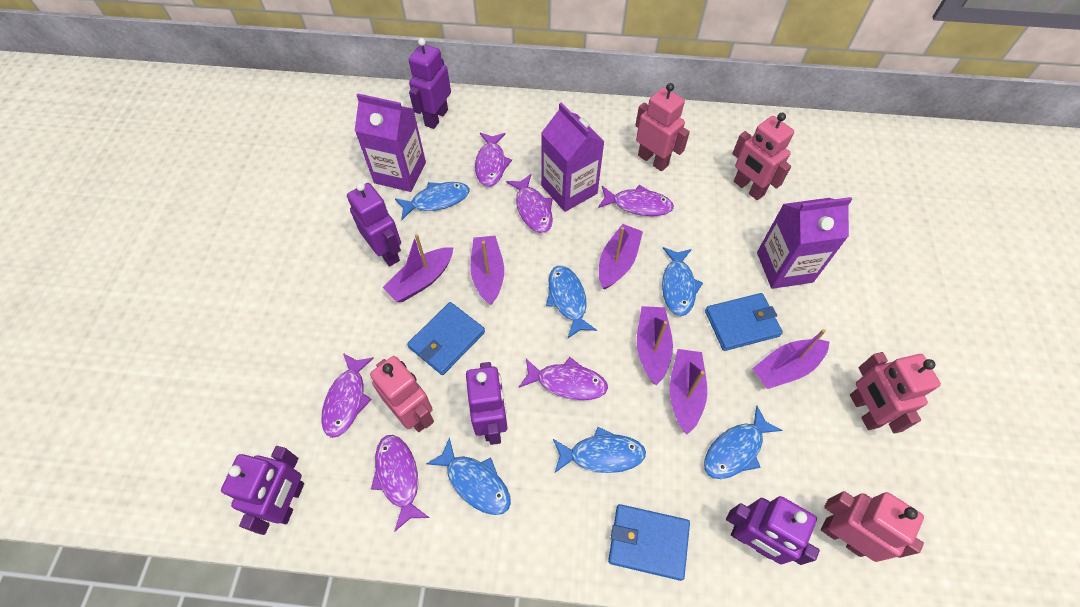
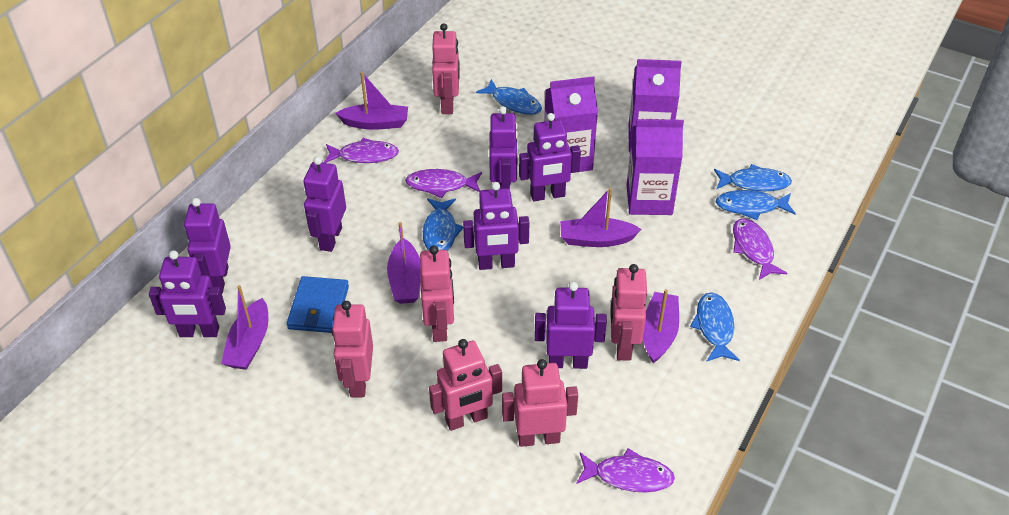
blue fish: 6 -> 5
blue wallet: 3 -> 1
pink robot: 5 -> 6
purple boat: 6 -> 5
purple fish: 6 -> 4
purple robot: 5 -> 7

